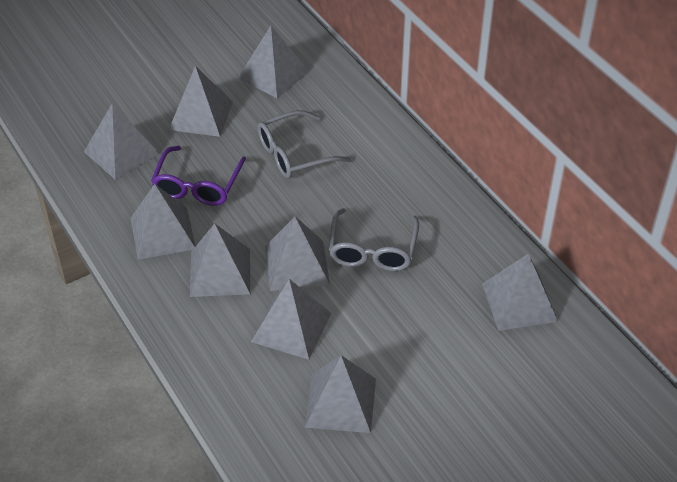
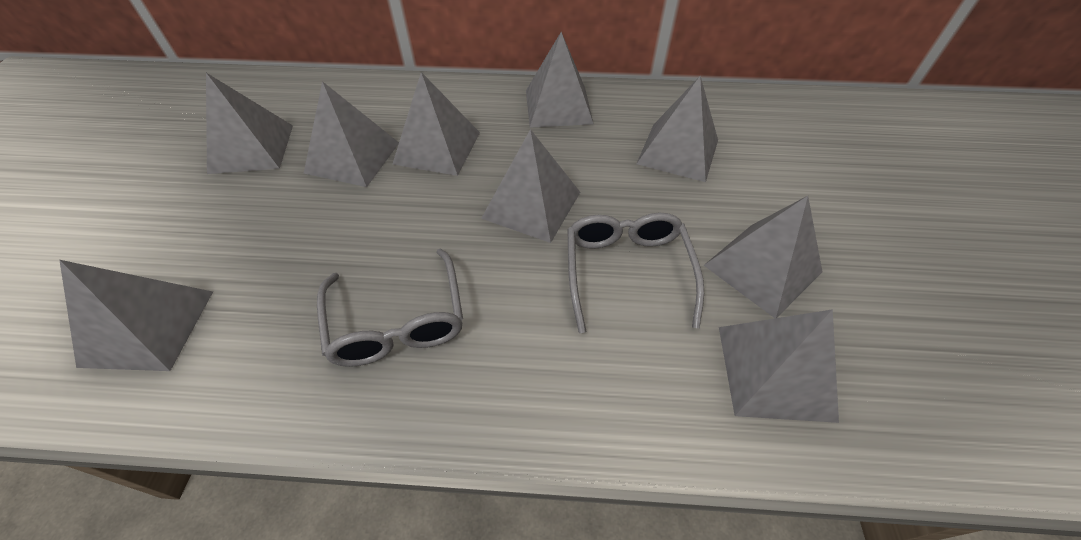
purple glasses: 1 -> 0

